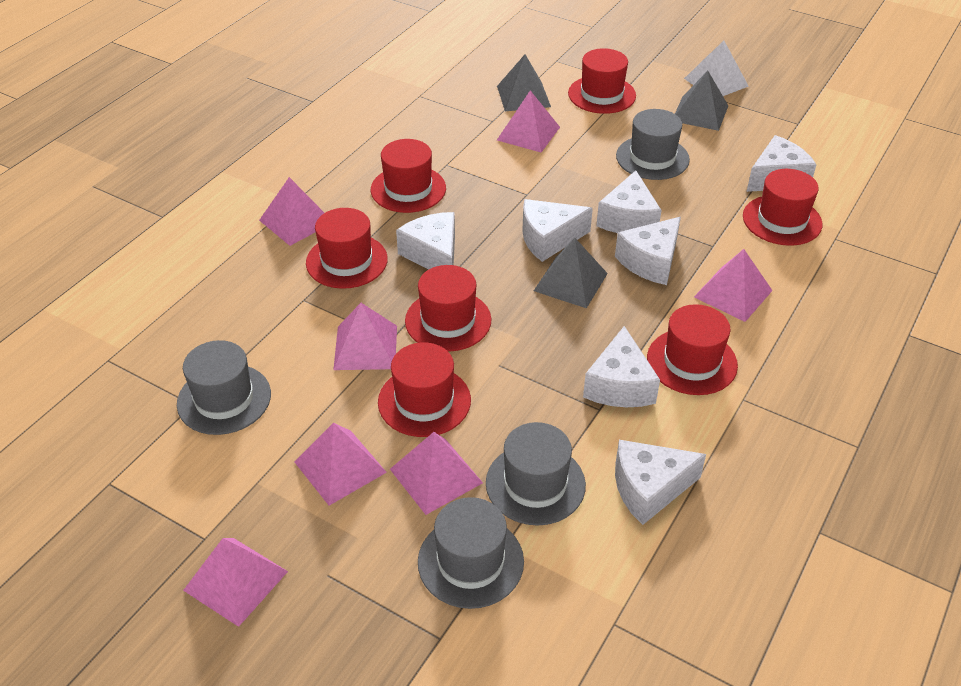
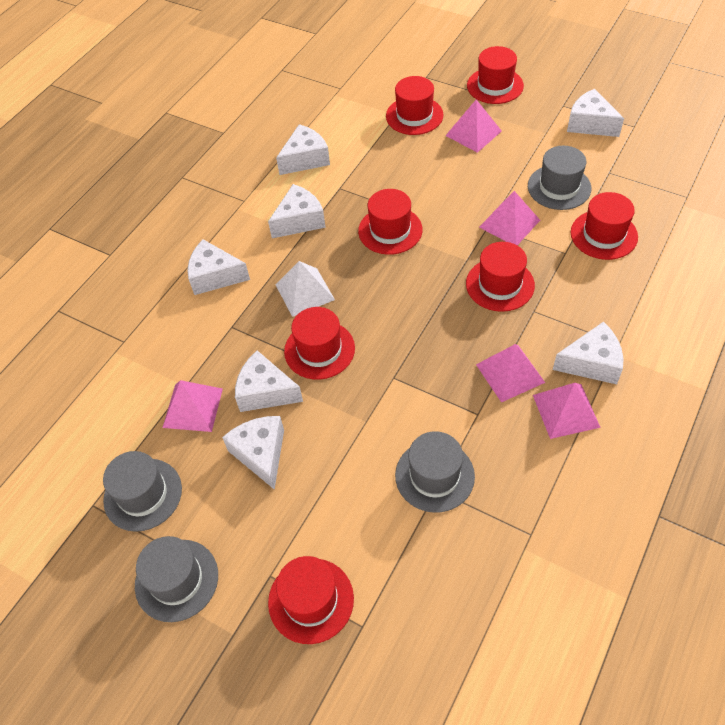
grey pyramid: 3 -> 0
pink pyramid: 7 -> 5

